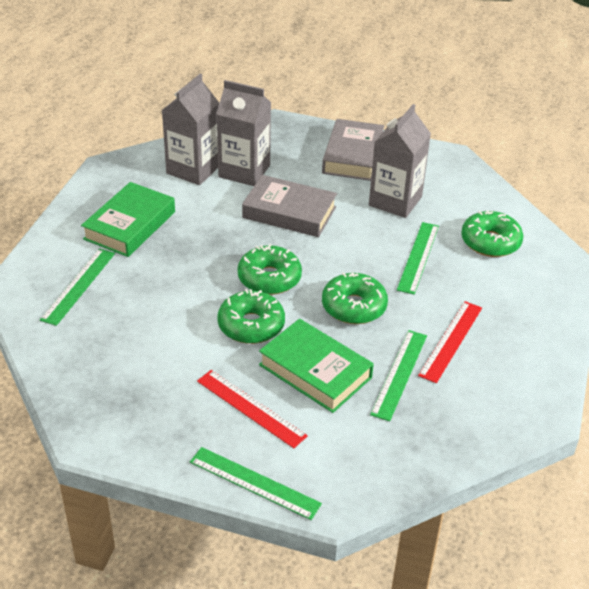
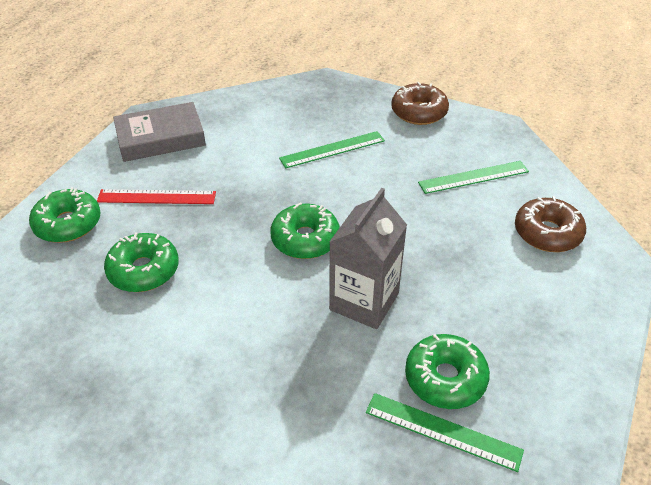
brown donut: 0 -> 2
green book: 2 -> 0
green ruler: 4 -> 3
grey book: 2 -> 1
grey carton: 3 -> 1
red ruler: 2 -> 1

